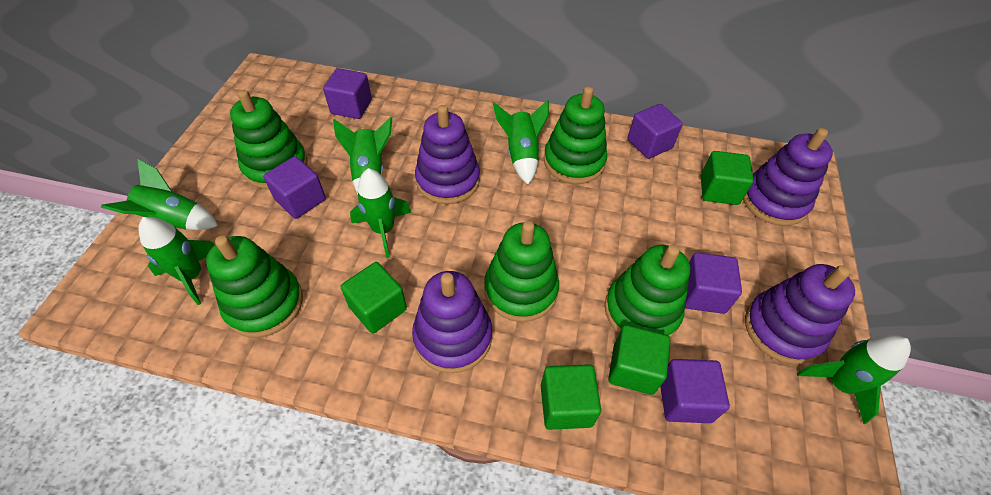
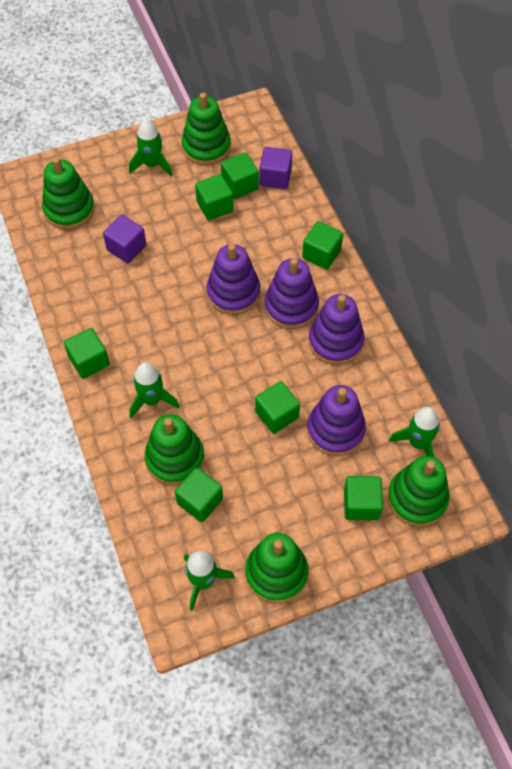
green cube: 4 -> 7
green rocket: 6 -> 4
purple cube: 5 -> 2

